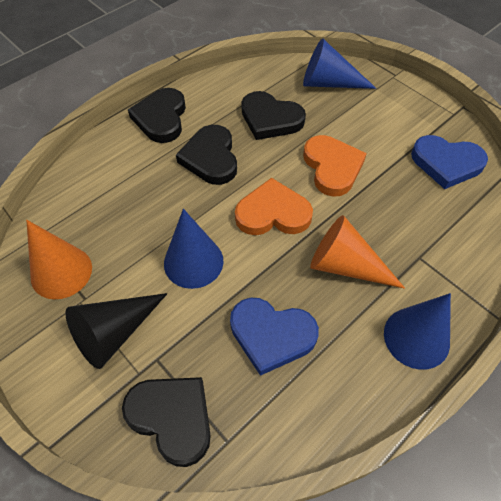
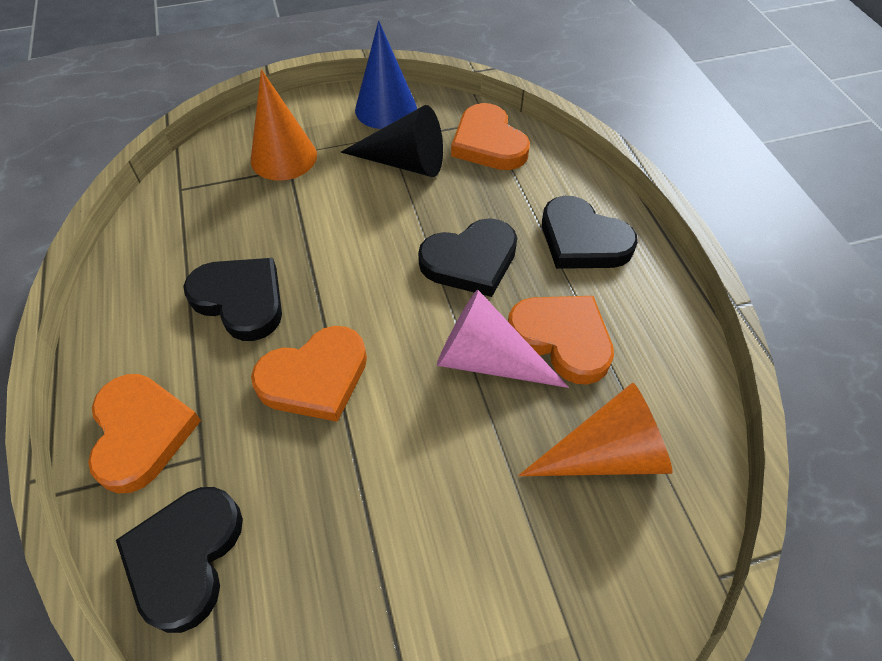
blue cone: 3 -> 1
blue heart: 2 -> 0
orange heart: 2 -> 4
pink cone: 0 -> 1

